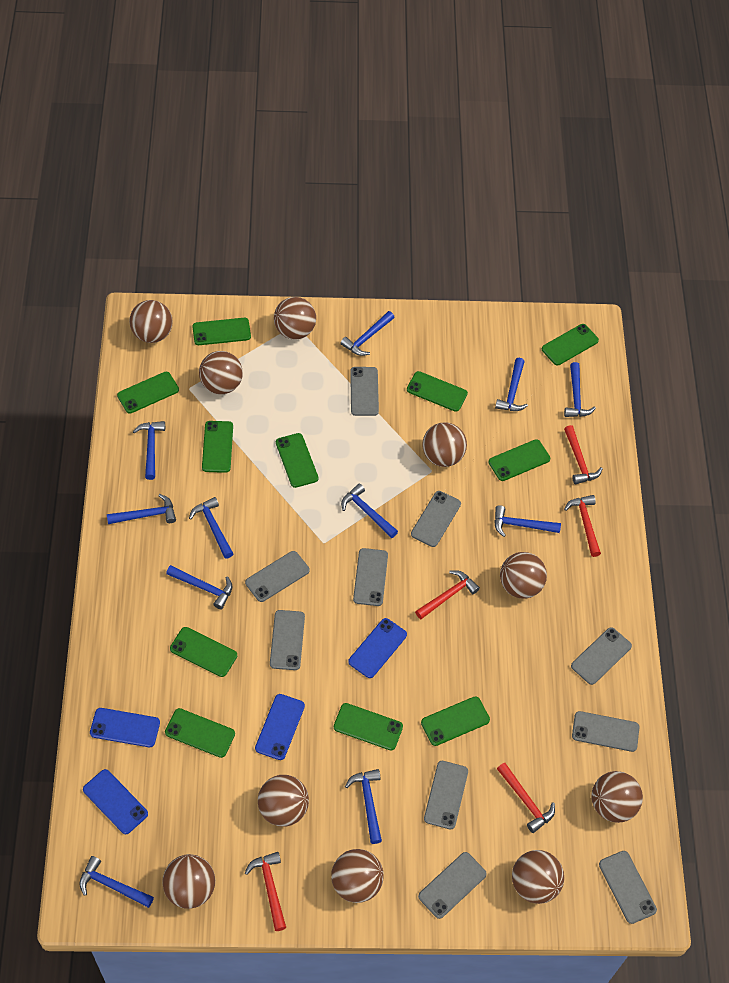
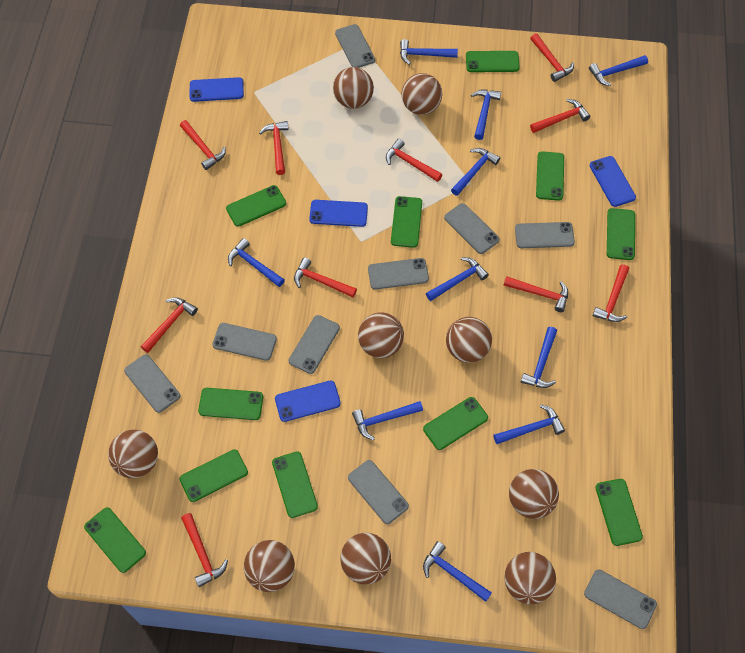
blue hammer: 11 -> 10
brown ball: 10 -> 9
grey phone: 10 -> 9
red hammer: 5 -> 10

